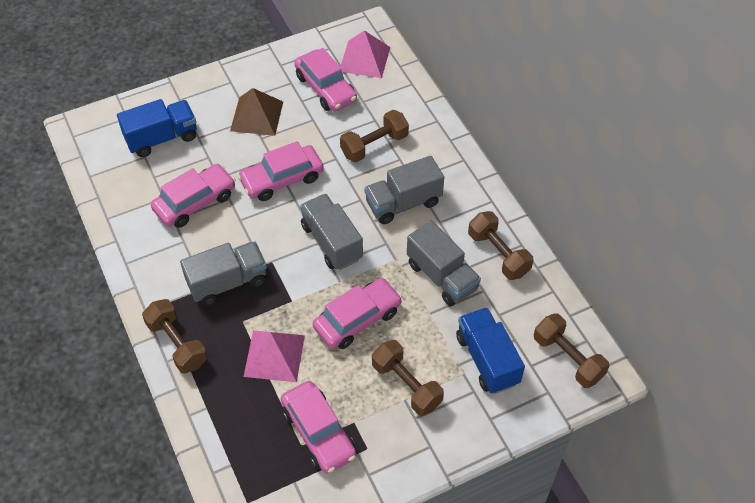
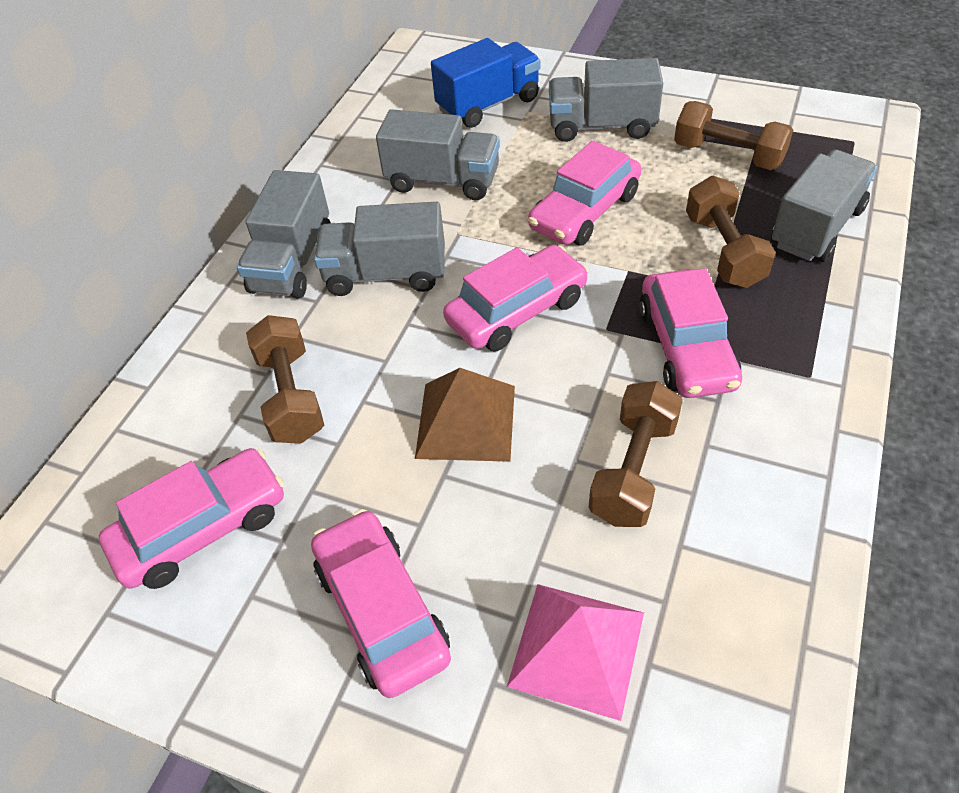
blue truck: 2 -> 1
brown dumbbell: 5 -> 4
grey truck: 4 -> 5
pink pyramid: 2 -> 1

